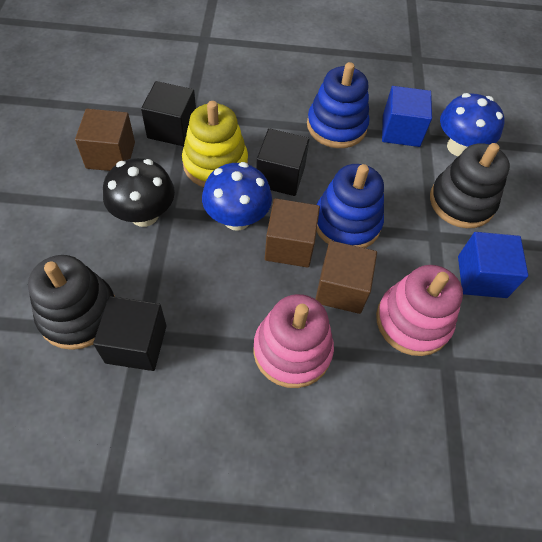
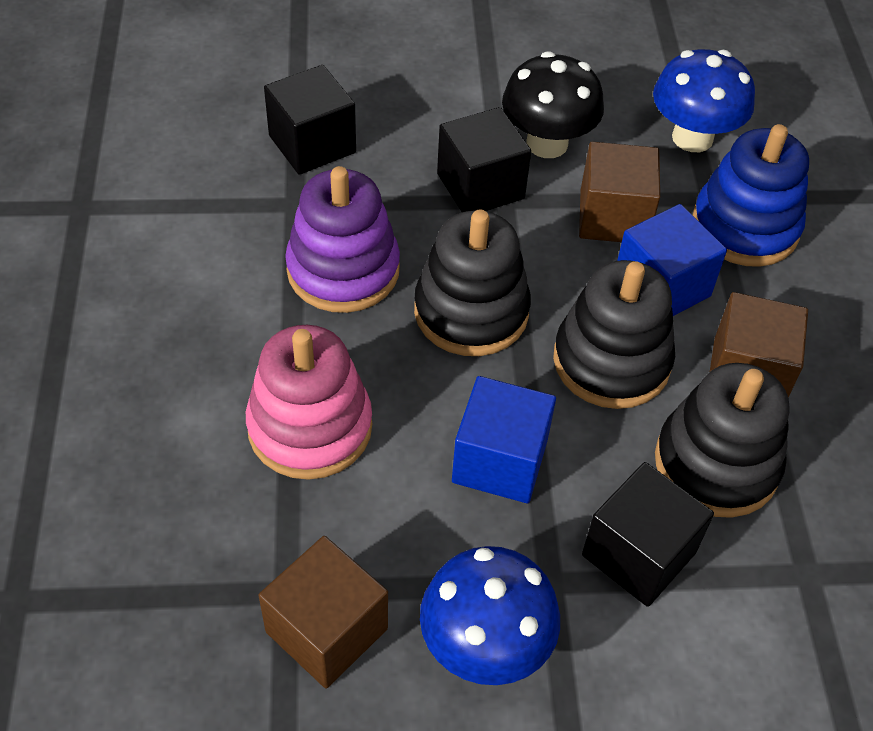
black stacking toy: 2 -> 3
blue stacking toy: 2 -> 1
pink stacking toy: 2 -> 1
purple stacking toy: 0 -> 1
yellow stacking toy: 1 -> 0

